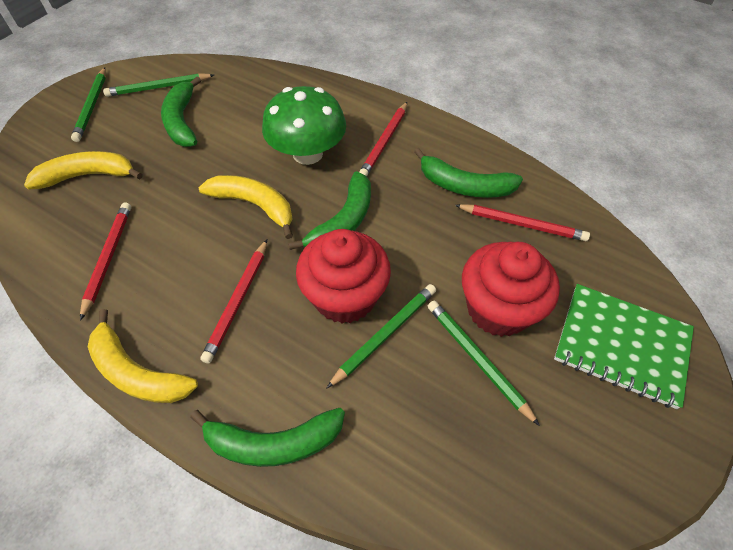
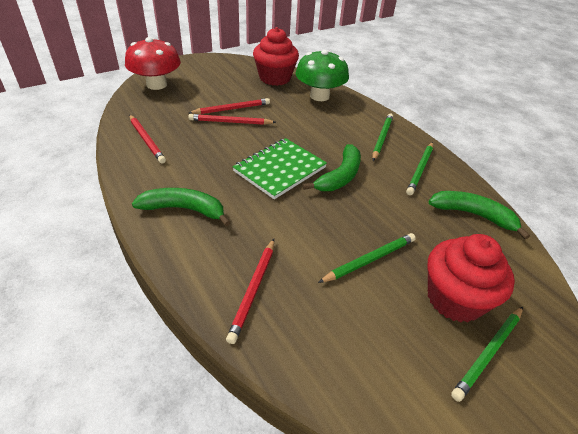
green banana: 4 -> 3
red mushroom: 0 -> 1
yellow banana: 3 -> 0

